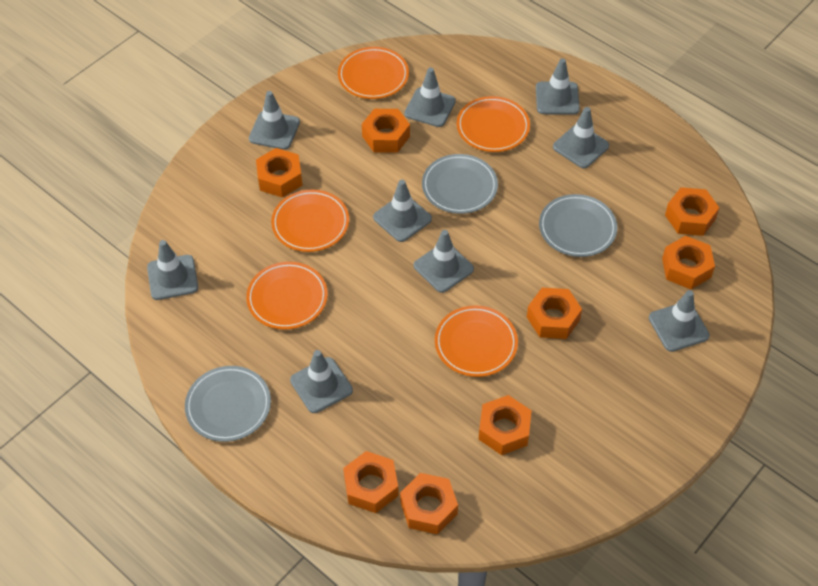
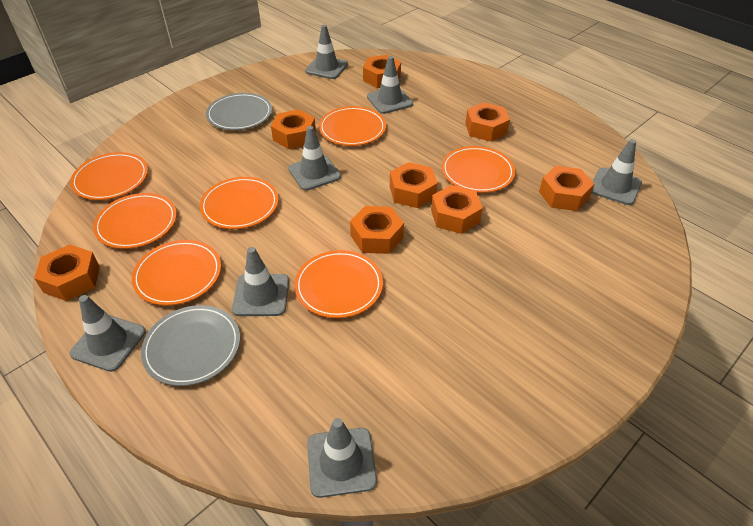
grey plate: 3 -> 2
grey traffic cone: 9 -> 7
orange plate: 5 -> 7

